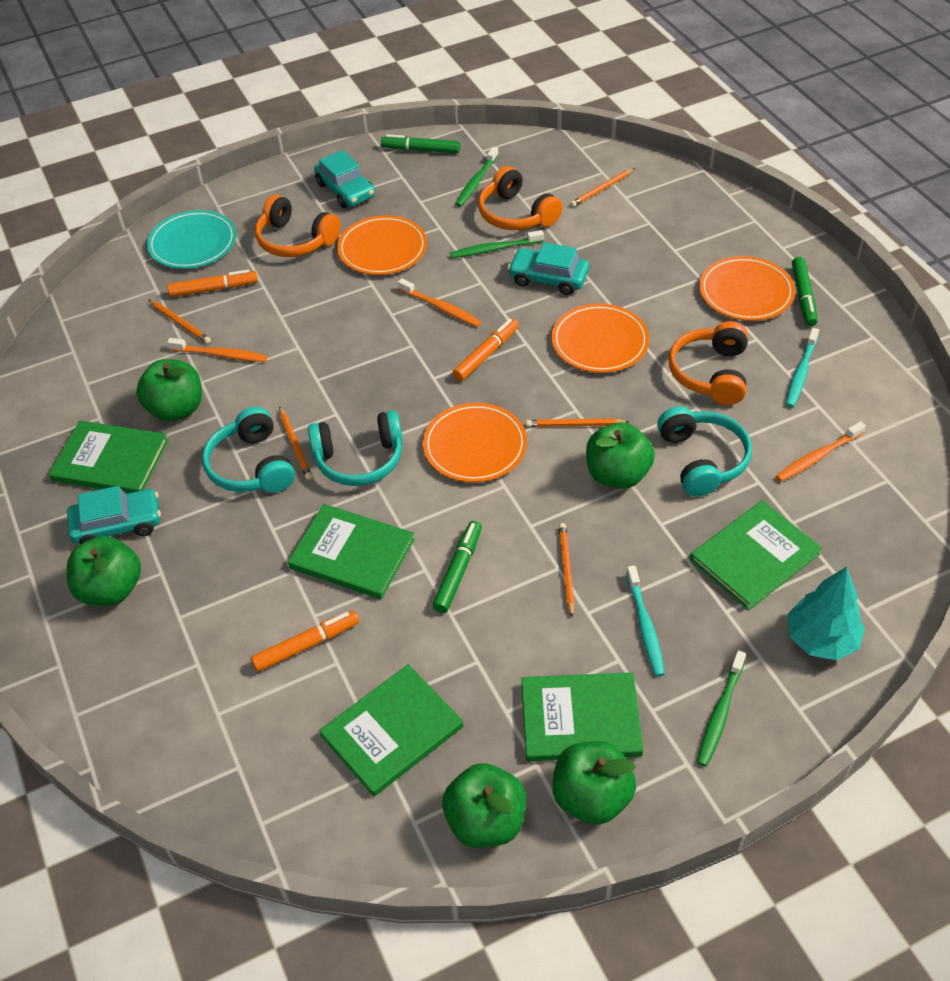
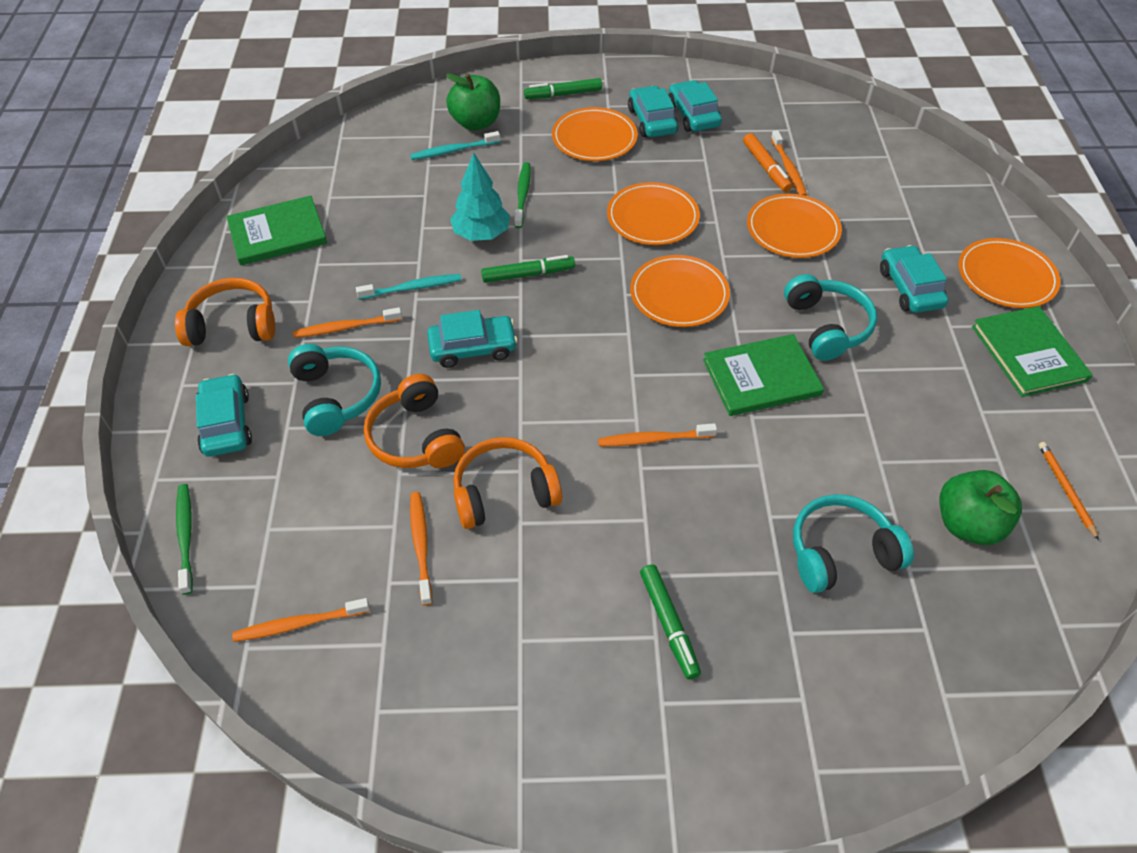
green apple: 5 -> 2
green book: 5 -> 3
green toothbrush: 3 -> 2
orange marker: 3 -> 1
orange pencil: 5 -> 1
orange plate: 4 -> 5
orange toothbrush: 3 -> 5
turquoise car: 3 -> 5
turquoise plate: 1 -> 0

